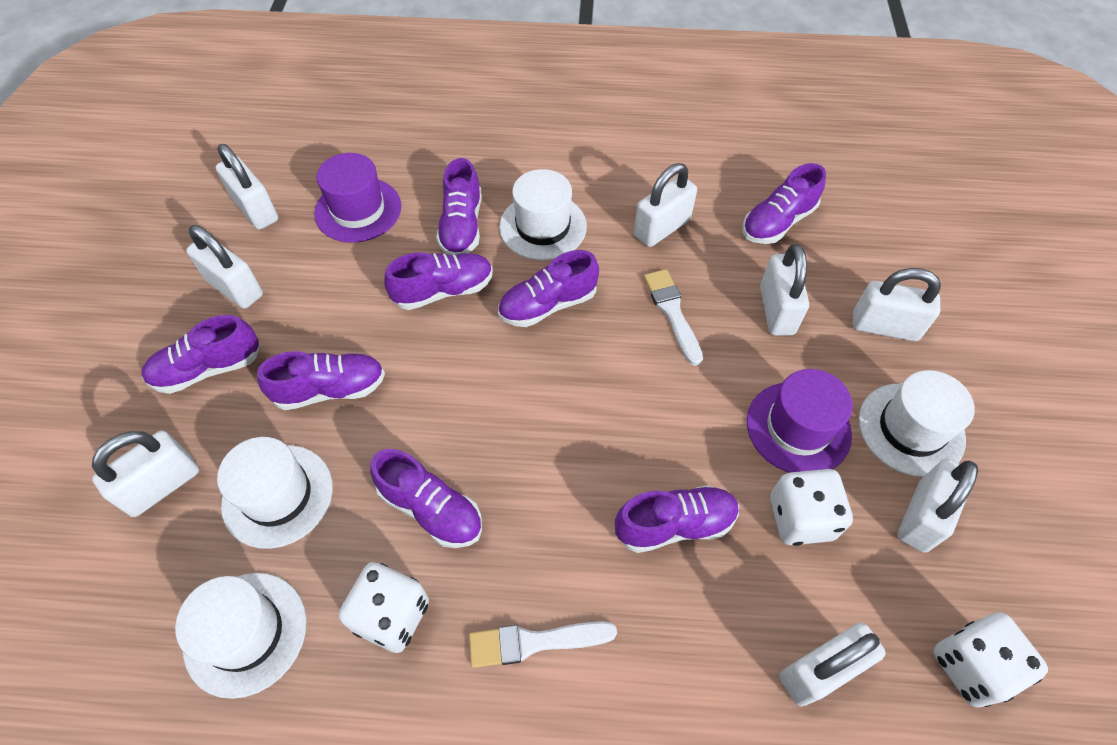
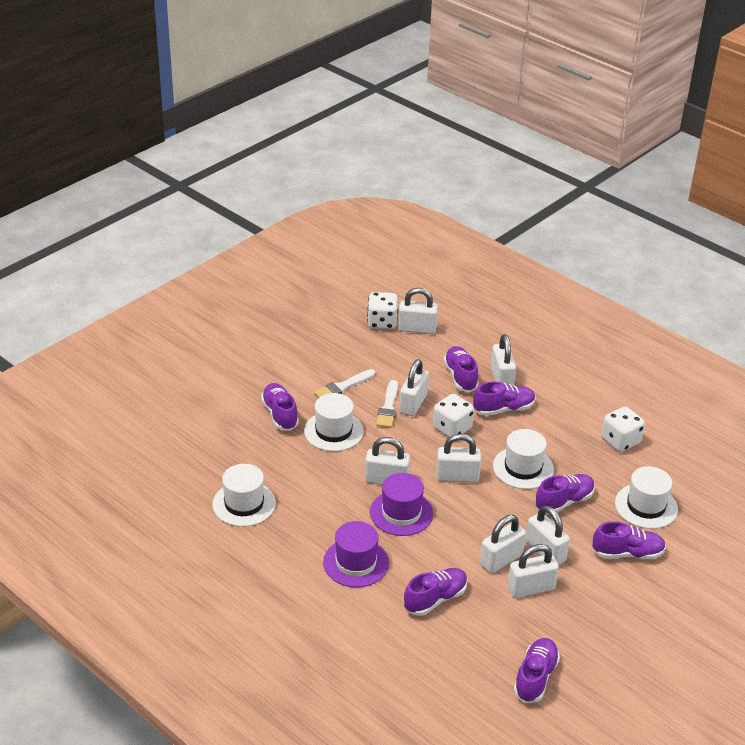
purple shoe: 8 -> 7

